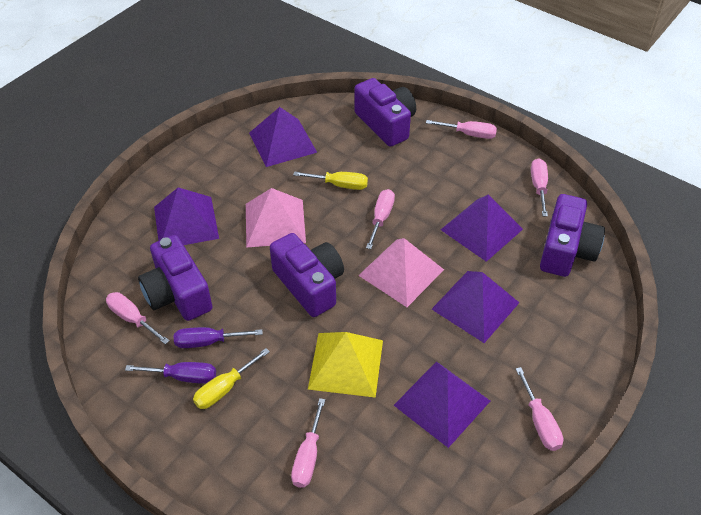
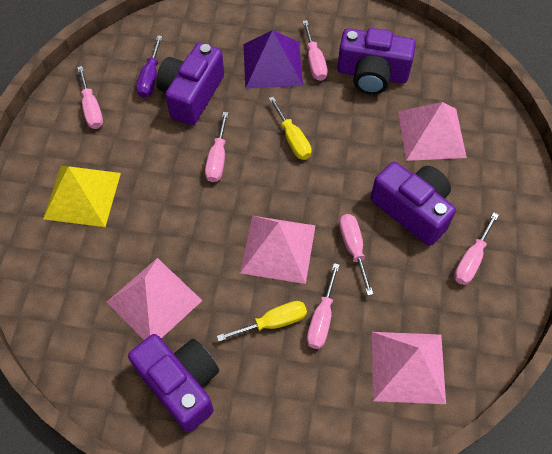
pink pyramid: 2 -> 4
purple pyramid: 5 -> 1
purple screwdriver: 2 -> 1

